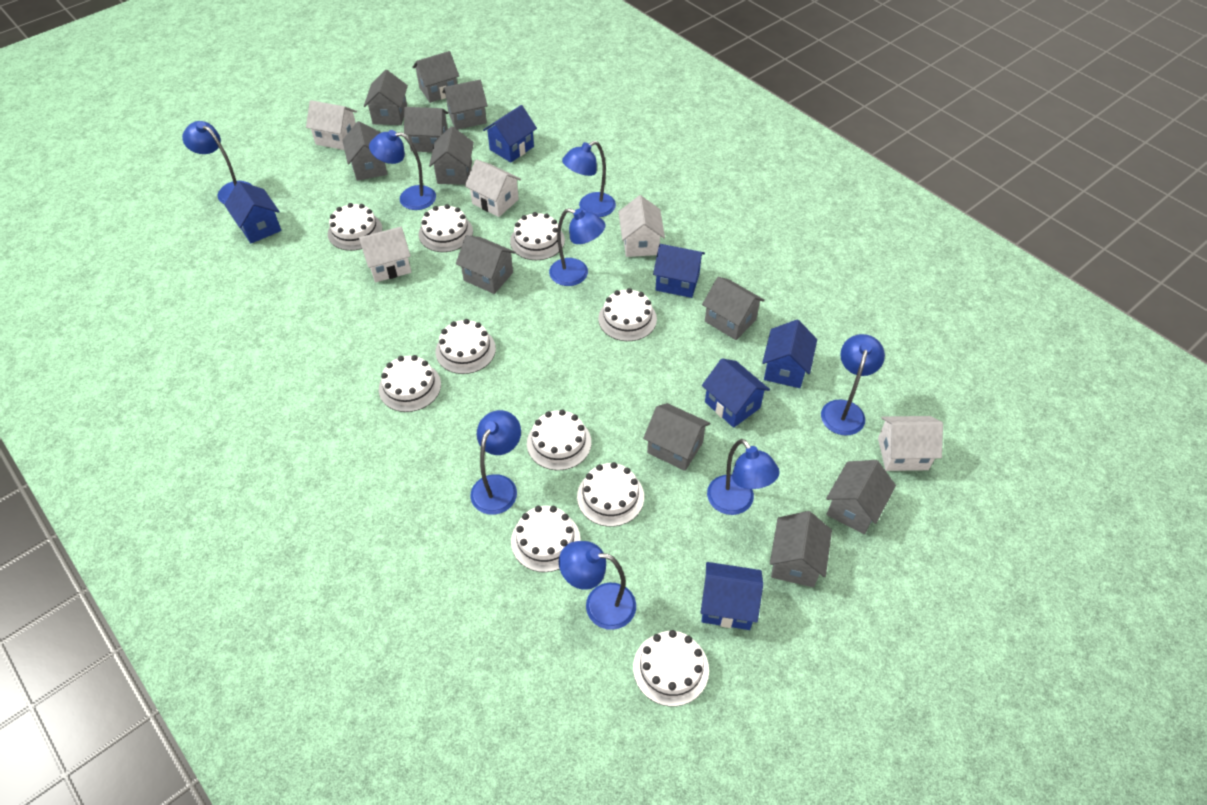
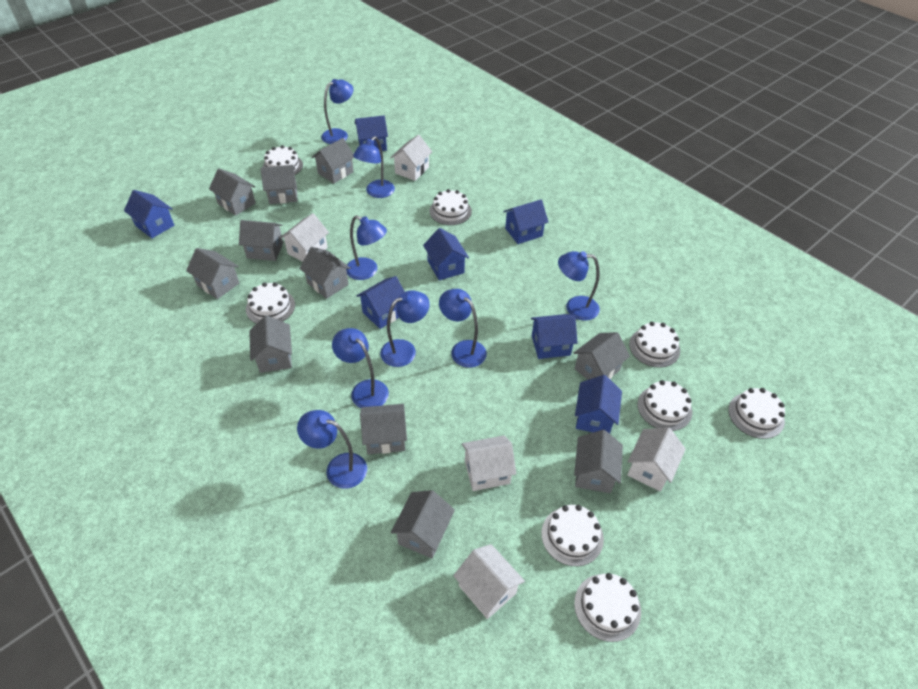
blue house: 6 -> 7
white cake: 10 -> 8

